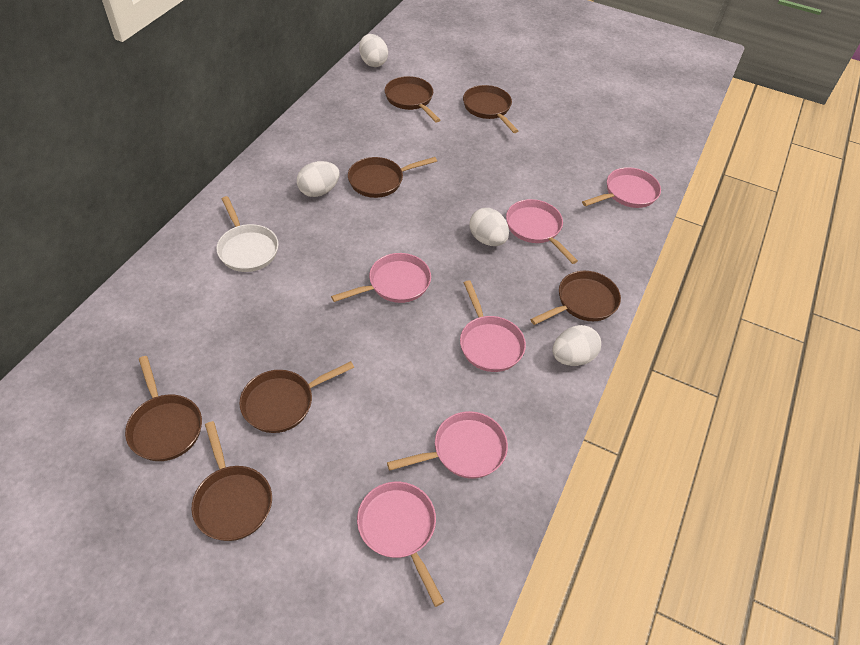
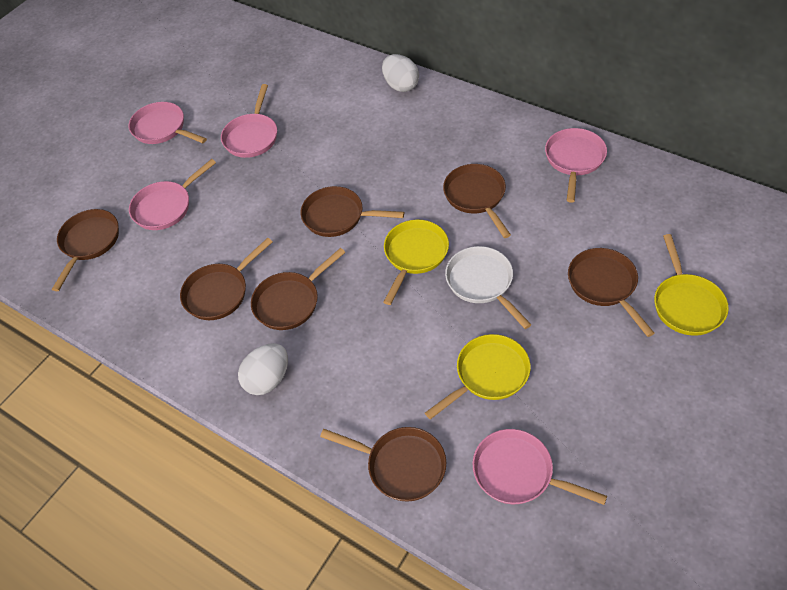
pink pan: 6 -> 5
white egg: 4 -> 2
yellow pan: 0 -> 3

